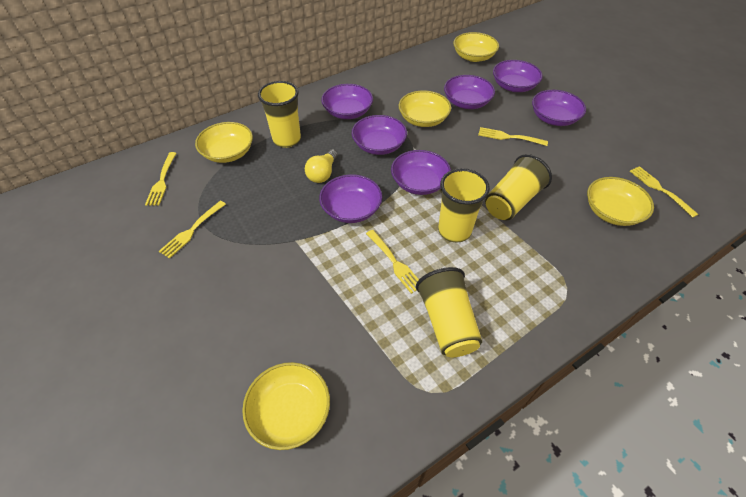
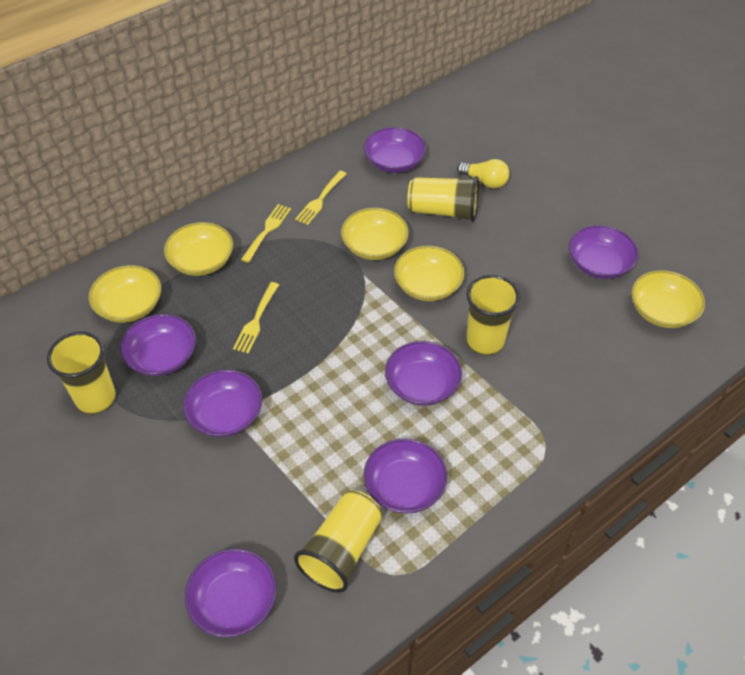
yellow fork: 5 -> 3

